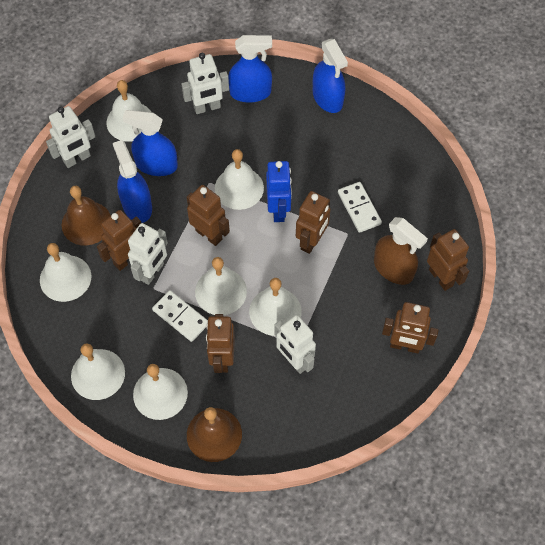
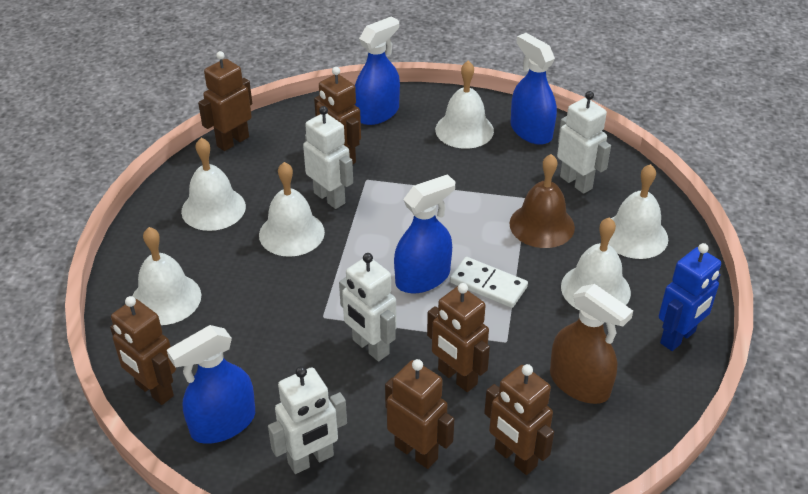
brown bell: 2 -> 1
white bell: 7 -> 6
white domino: 2 -> 1

